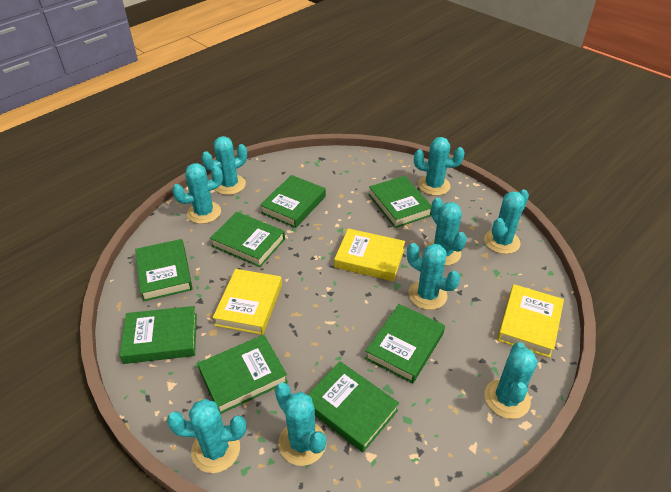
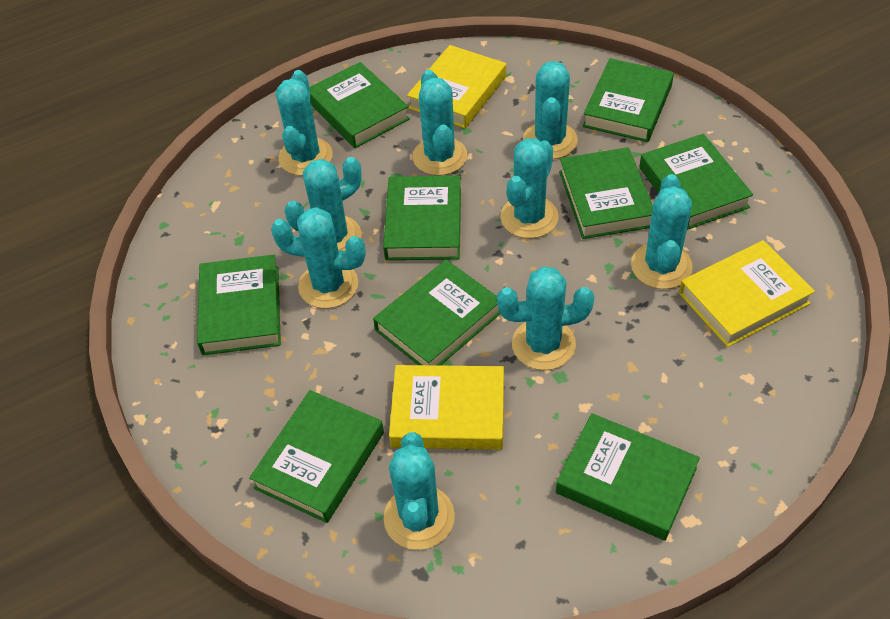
green book: 8 -> 9

